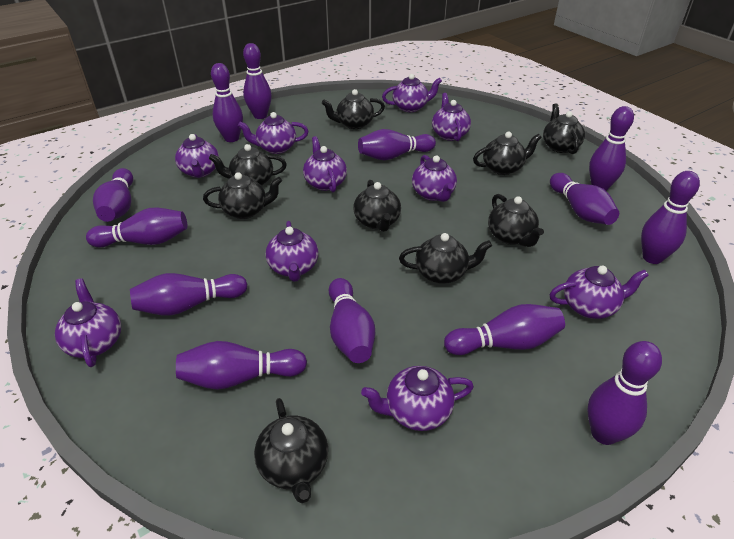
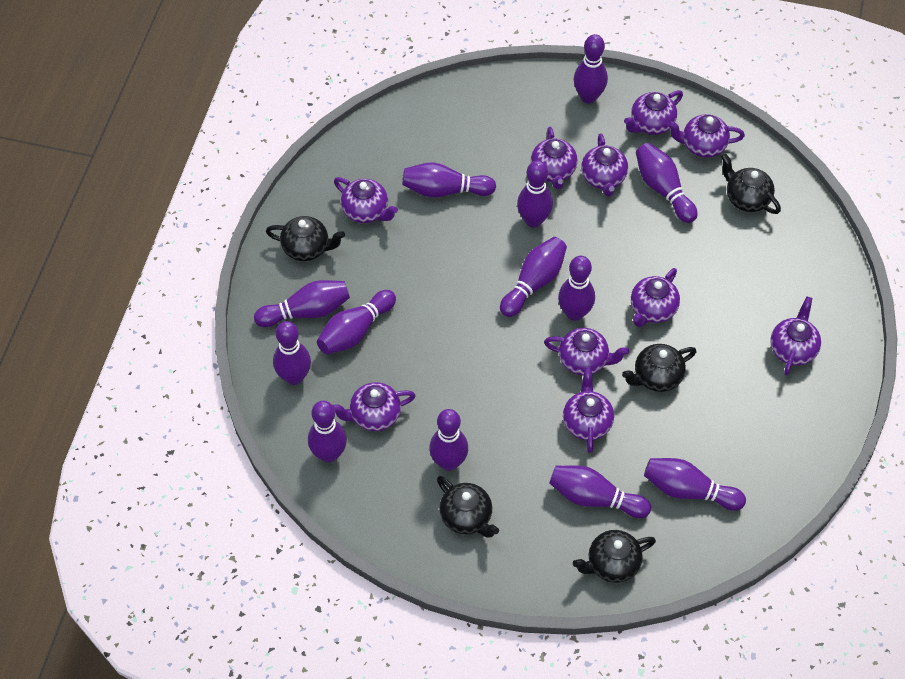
black teapot: 9 -> 5

